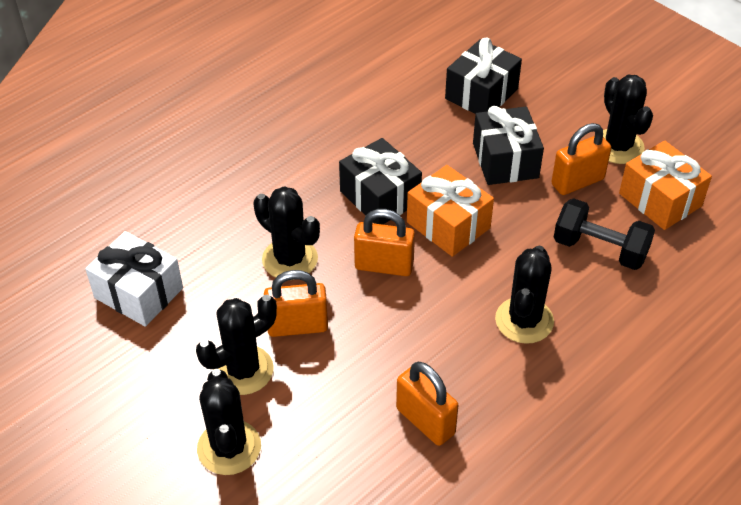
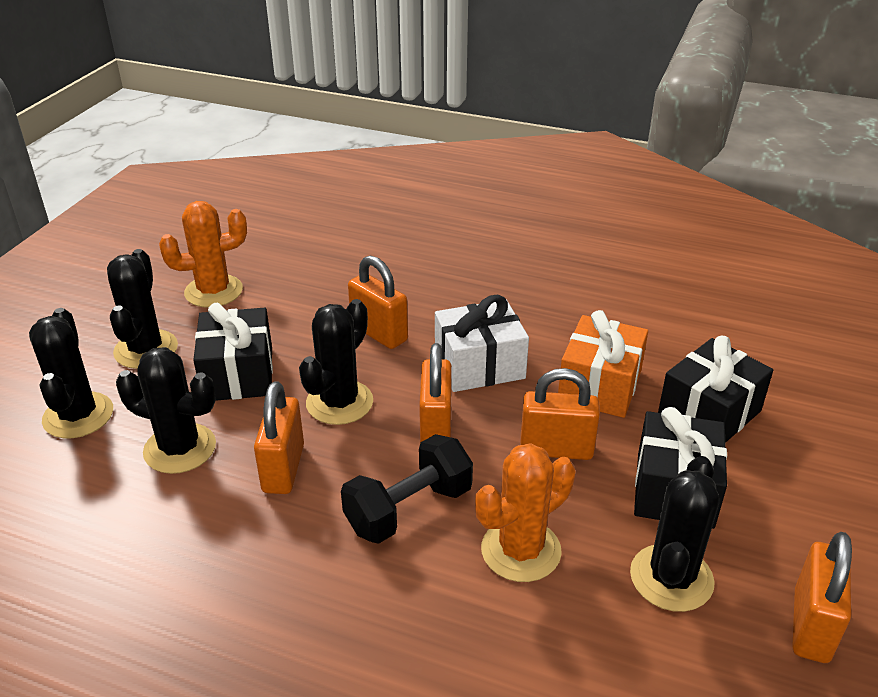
orange cactus: 0 -> 2
orange gift: 2 -> 1
orange padlock: 4 -> 5

